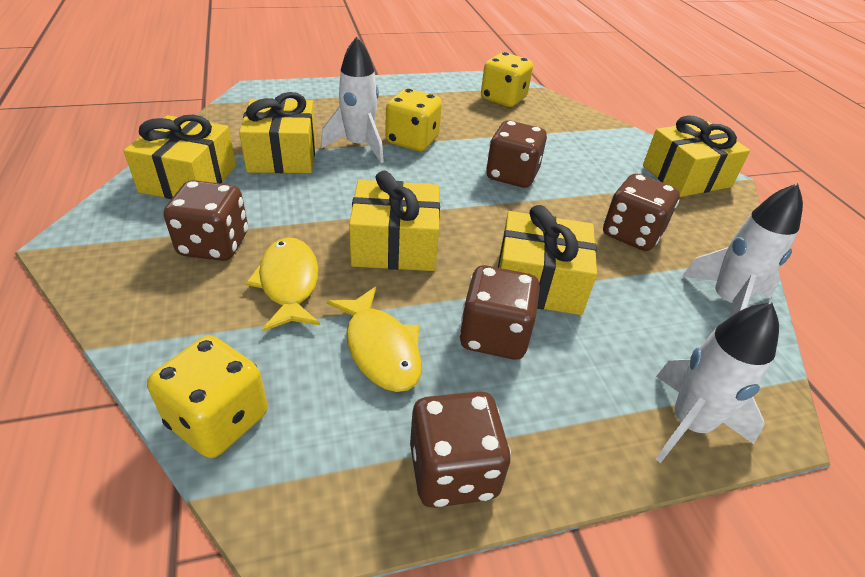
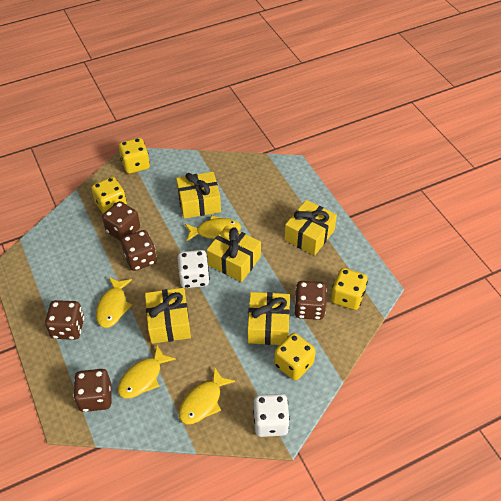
white dice: 0 -> 2
white rocket: 3 -> 0
yellow dice: 3 -> 4
yellow fish: 2 -> 4

